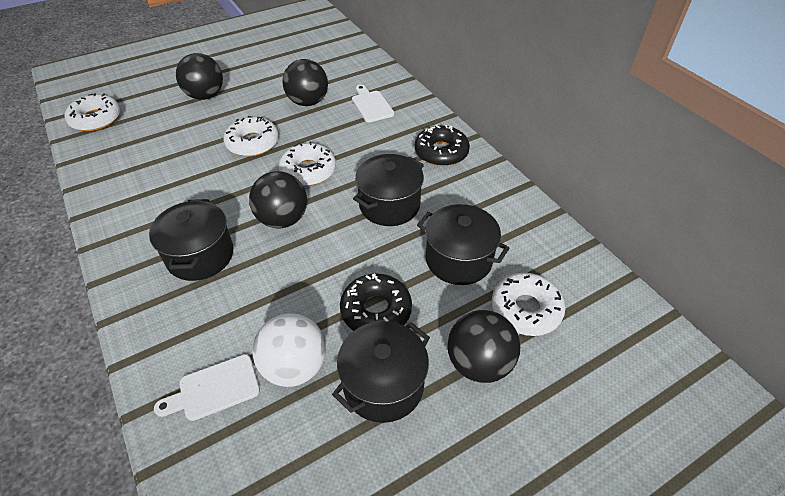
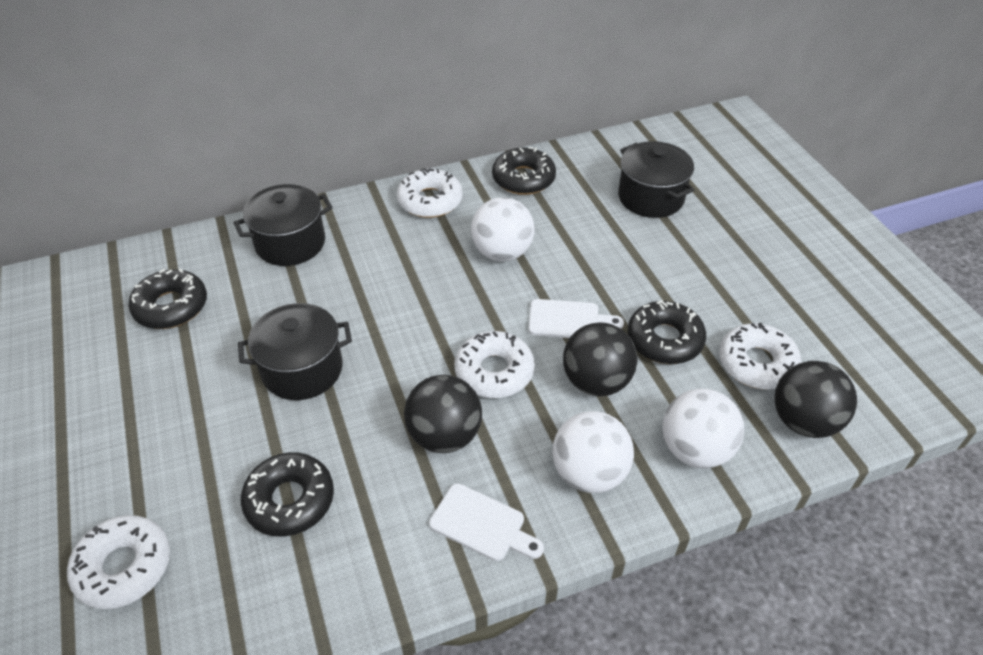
black ball: 4 -> 3
black donut: 2 -> 4
black pot: 4 -> 3
white ball: 1 -> 3

